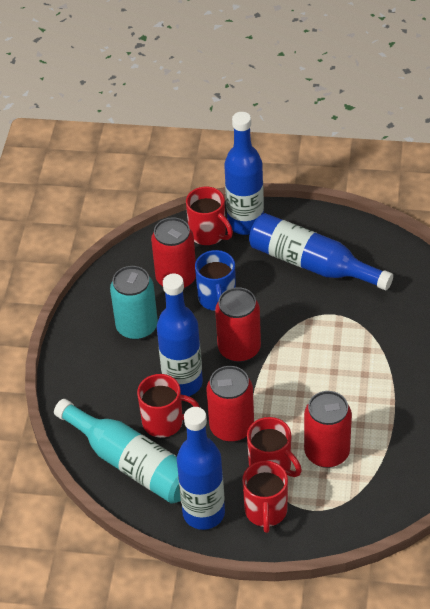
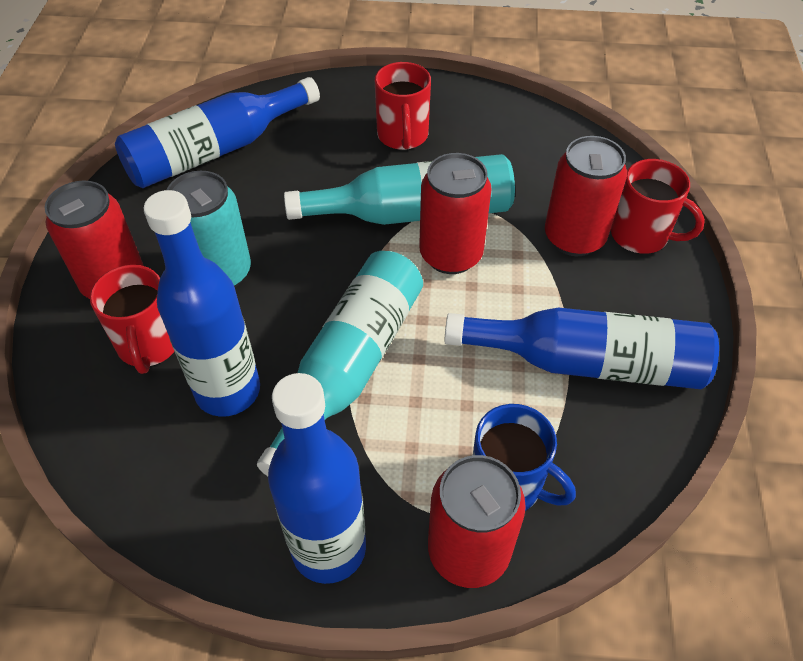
red mug: 4 -> 3
turquoise bottle: 1 -> 2

